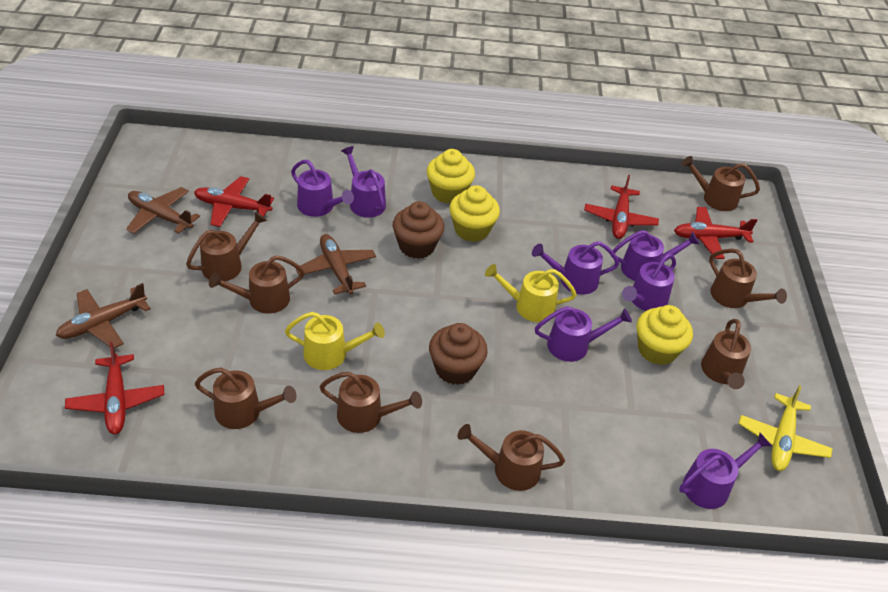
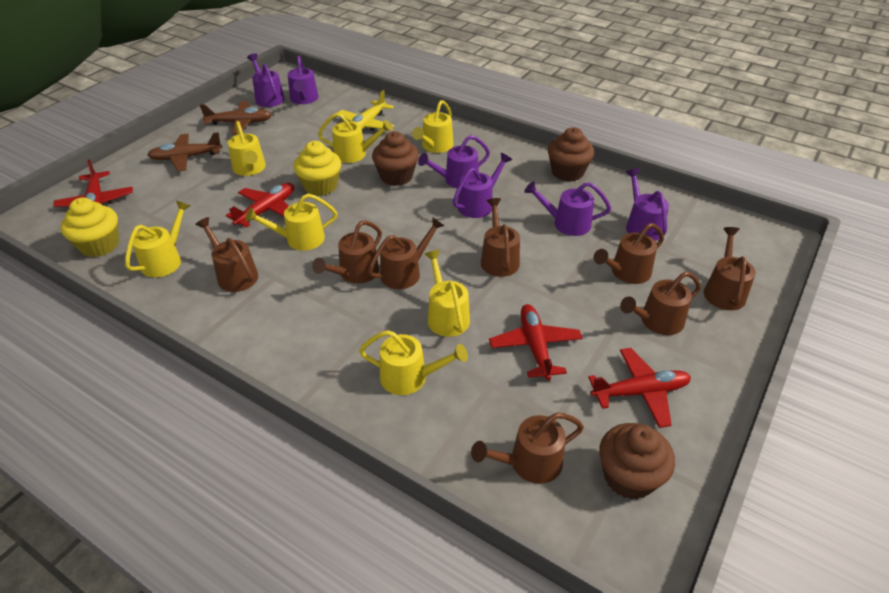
brown cupcake: 2 -> 3
brown plane: 3 -> 2
purple watering can: 7 -> 6
yellow cupcake: 3 -> 2
yellow watering can: 2 -> 7

